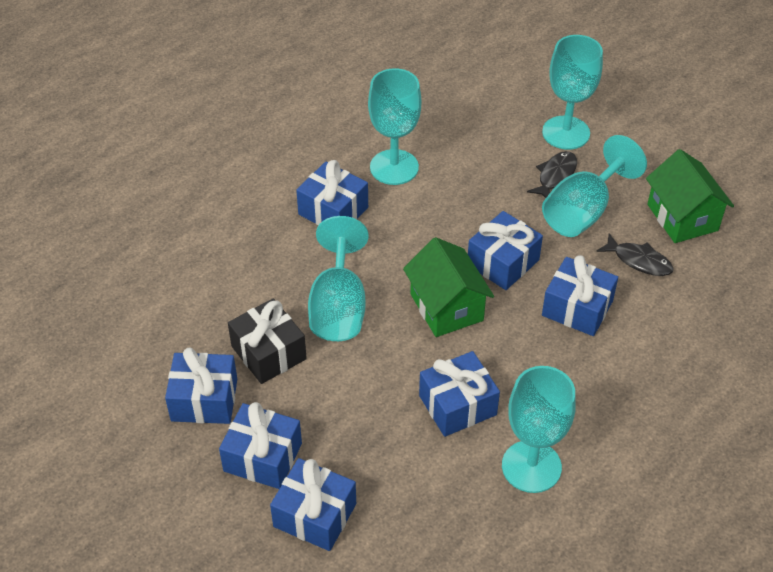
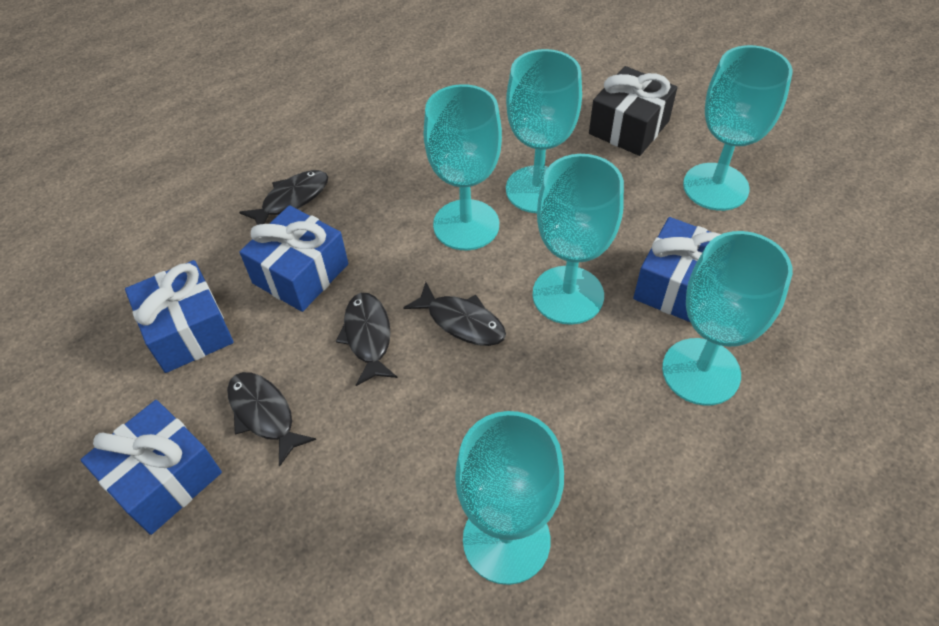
black fish: 2 -> 4
blue gift: 7 -> 4
green house: 2 -> 0
turquoise goblet: 5 -> 6

